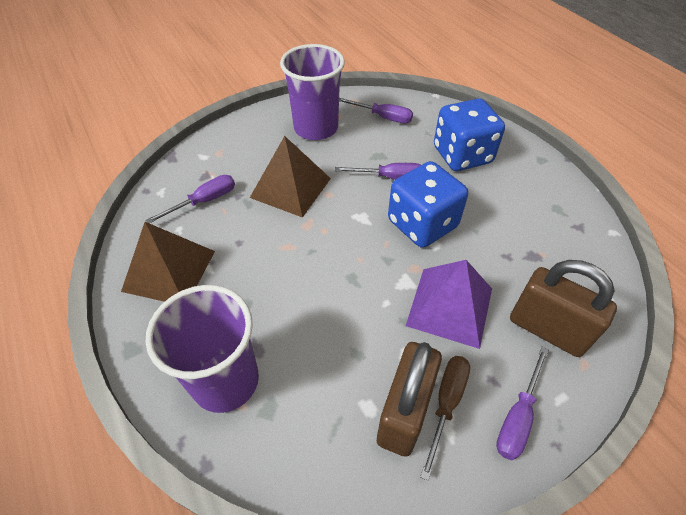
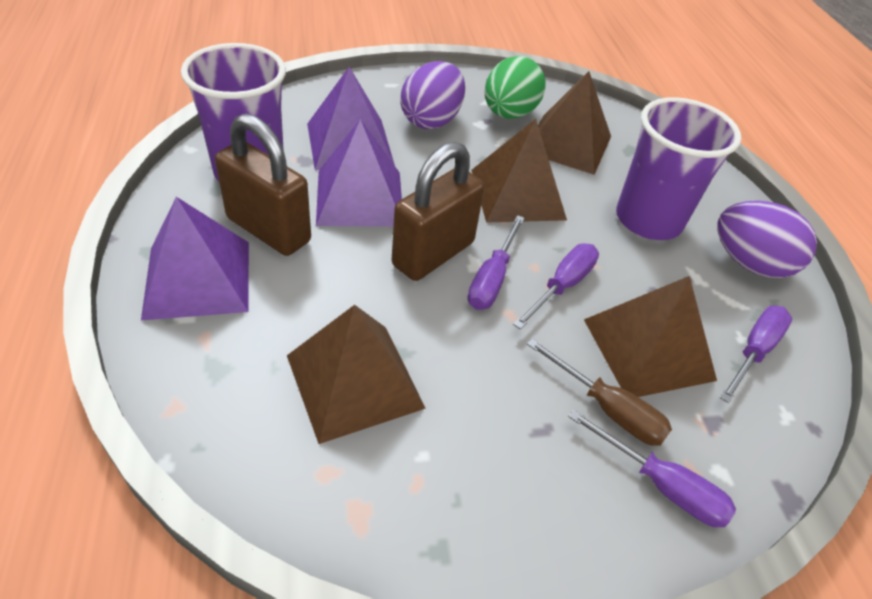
blue dice: 2 -> 0
brown pyramid: 2 -> 4
green egg: 0 -> 1
purple egg: 0 -> 2
purple pyramid: 1 -> 3

